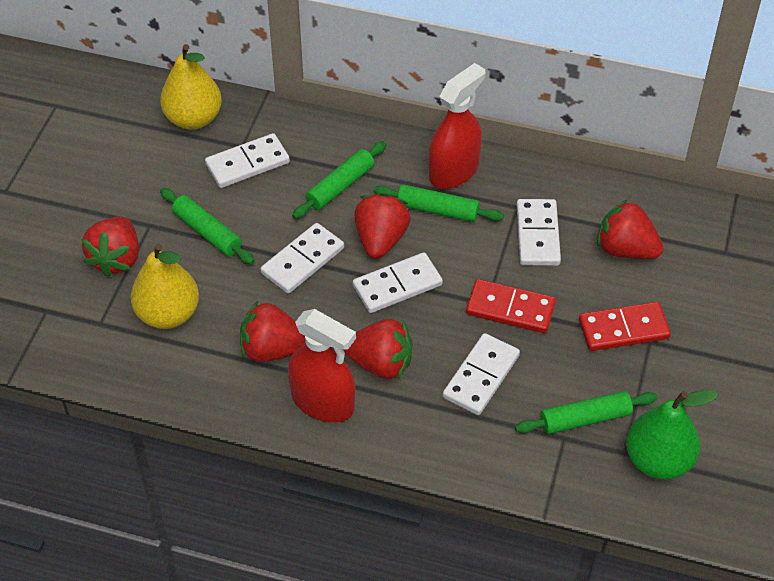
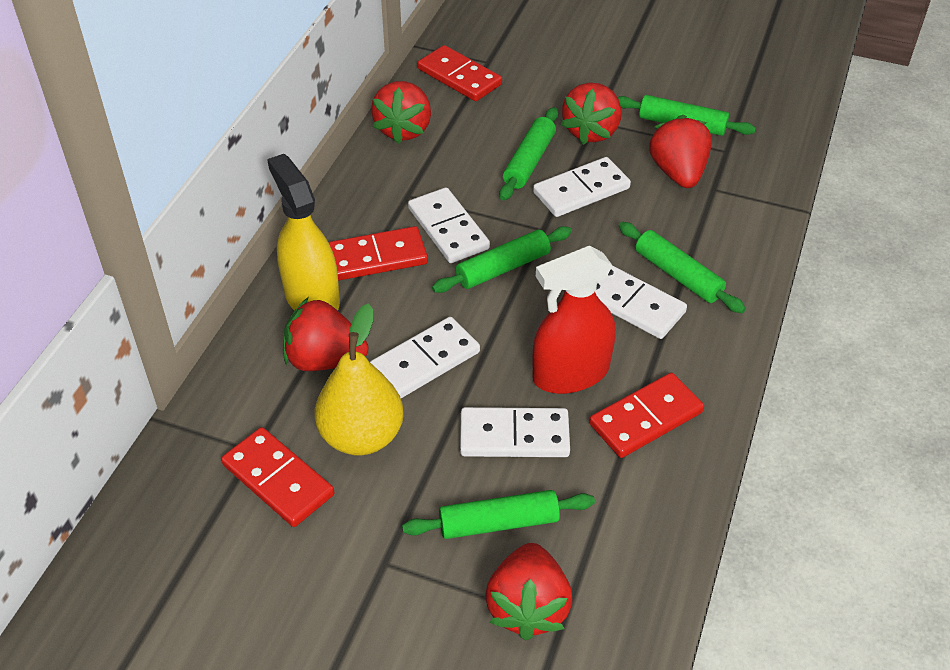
green pear: 1 -> 0
green rolling pin: 4 -> 5
red domino: 2 -> 4
red spray bottle: 2 -> 1
yellow pear: 2 -> 1
yellow spray bottle: 0 -> 1

